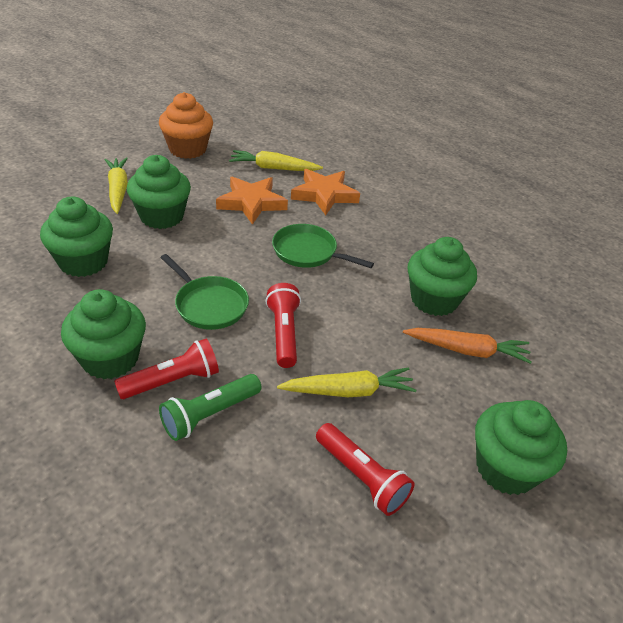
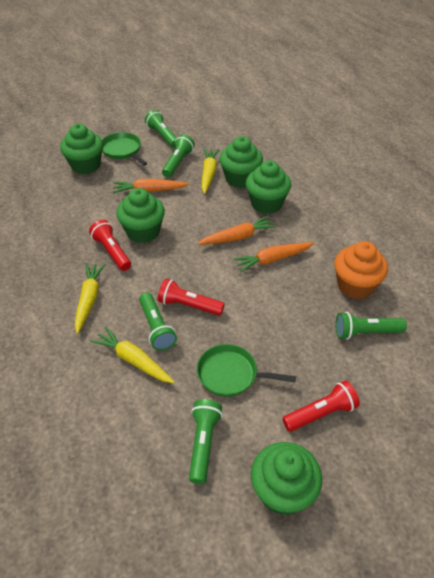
green flashlight: 1 -> 5
orange carrot: 1 -> 3
orange star: 2 -> 0

